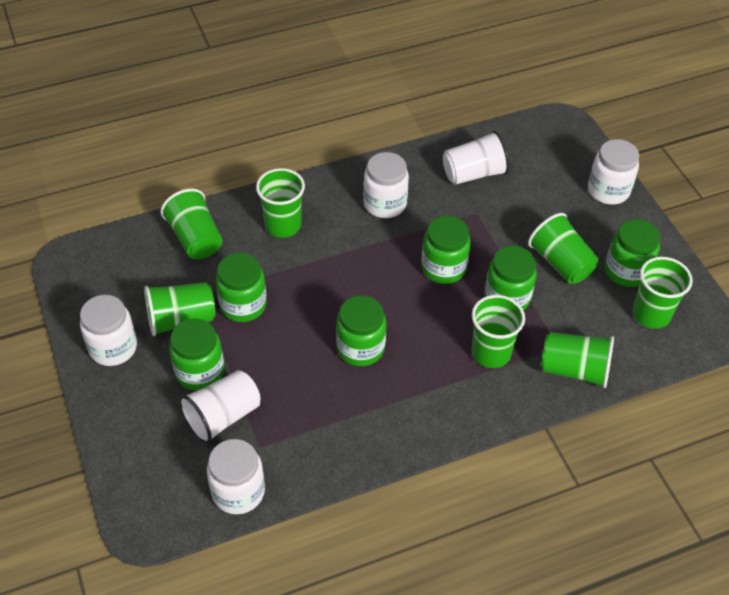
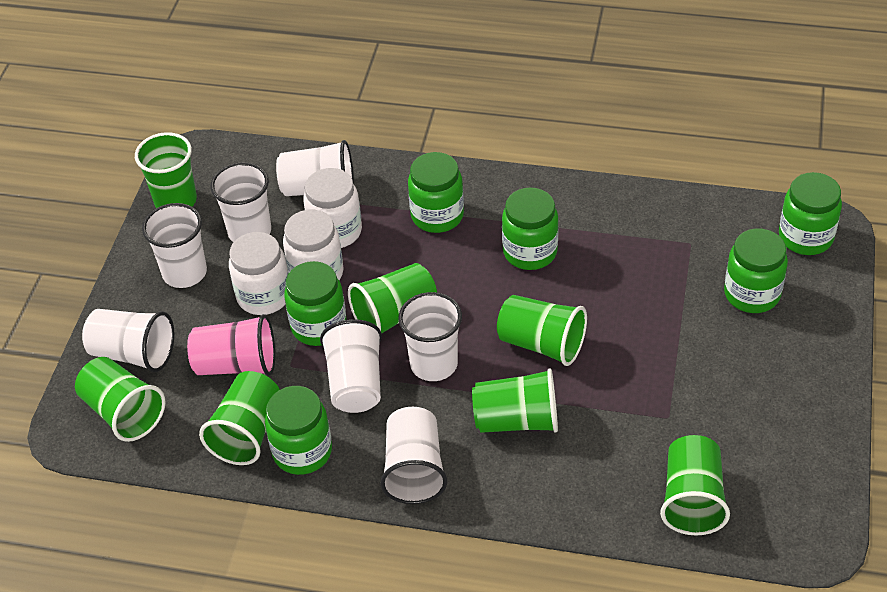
pink cup: 0 -> 1
white cup: 2 -> 7
white jar: 4 -> 3

